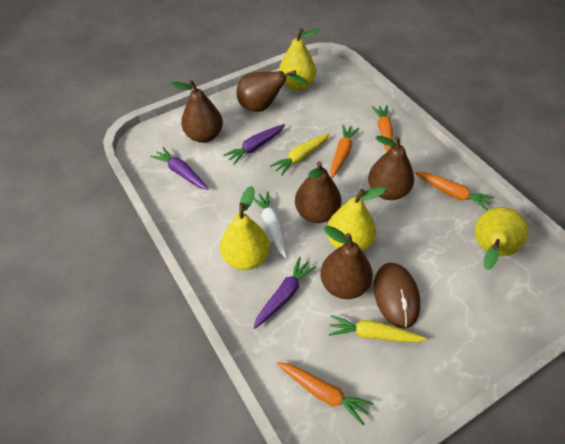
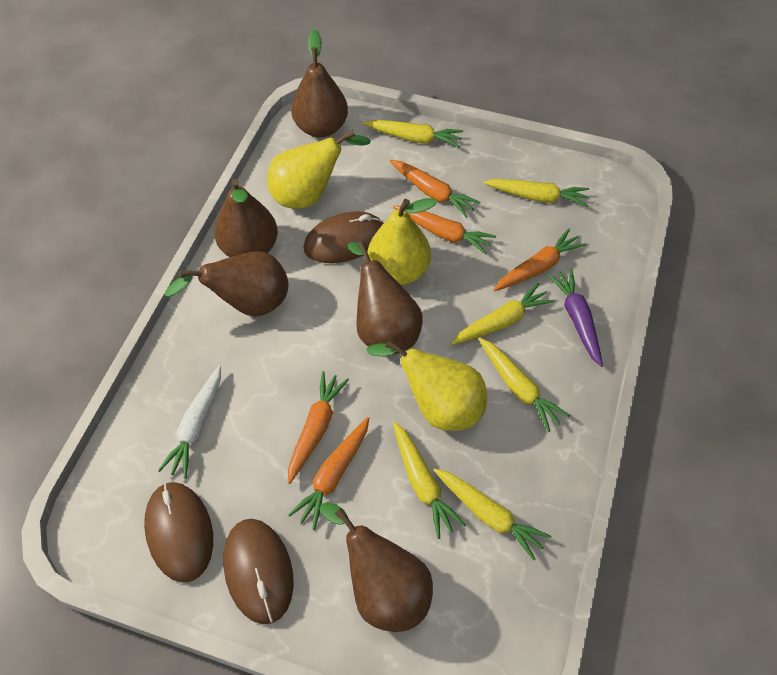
brown mouse: 1 -> 3
orange carrot: 4 -> 5
purple carrot: 3 -> 1
yellow carrot: 2 -> 6
yellow pear: 4 -> 3

